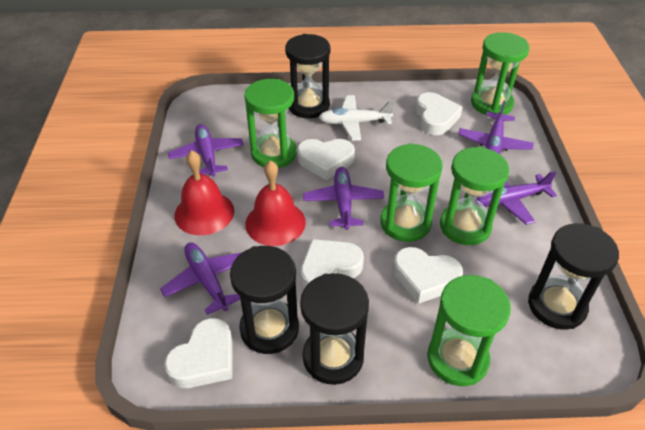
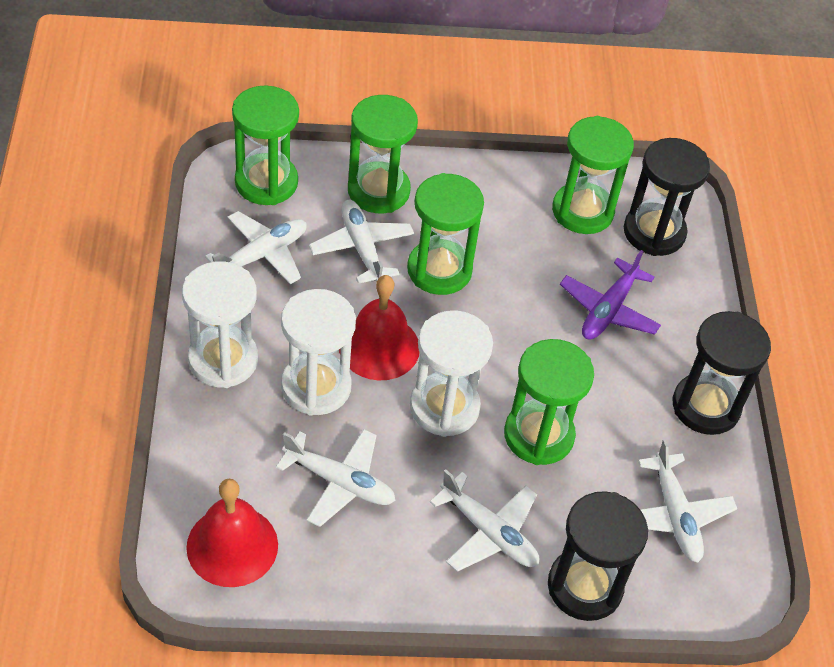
black hourglass: 4 -> 3
purple plane: 5 -> 1
white heart: 5 -> 0
white hourglass: 0 -> 3
white plane: 1 -> 5

